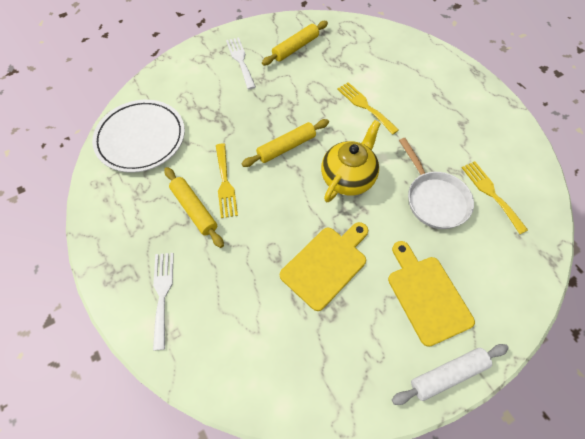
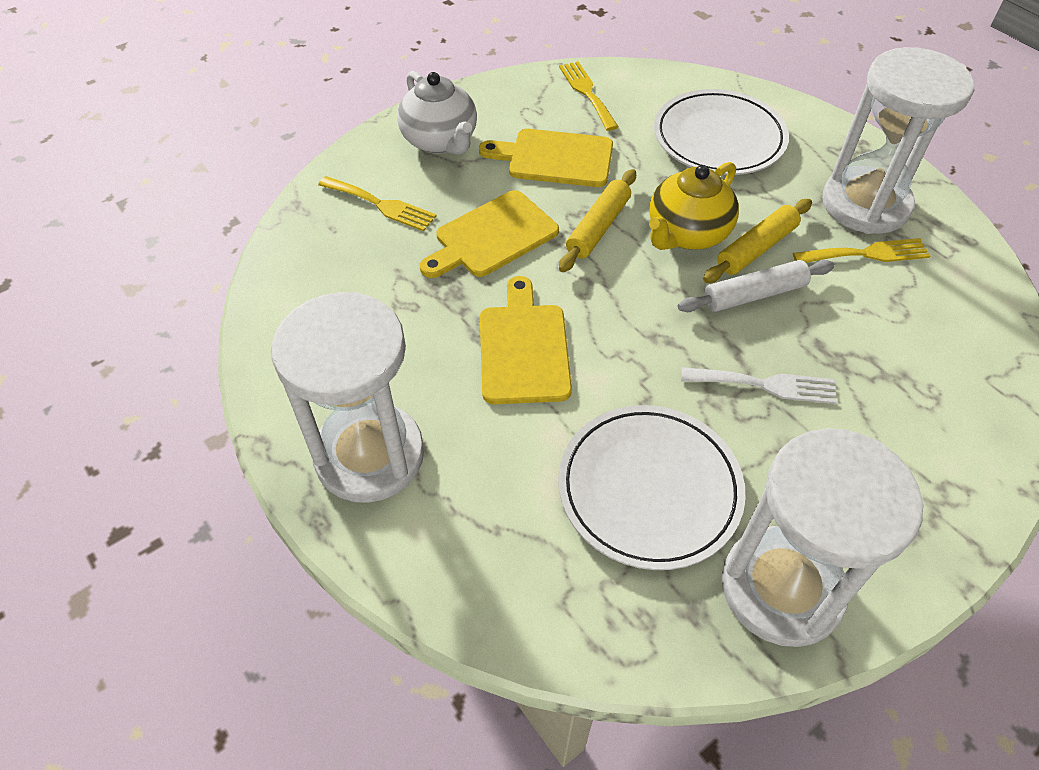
white fork: 2 -> 1
white hourglass: 0 -> 3
white pan: 1 -> 0
white plate: 1 -> 2
white teapot: 0 -> 1
yellow cutting board: 2 -> 3
yellow rolling pin: 3 -> 2

